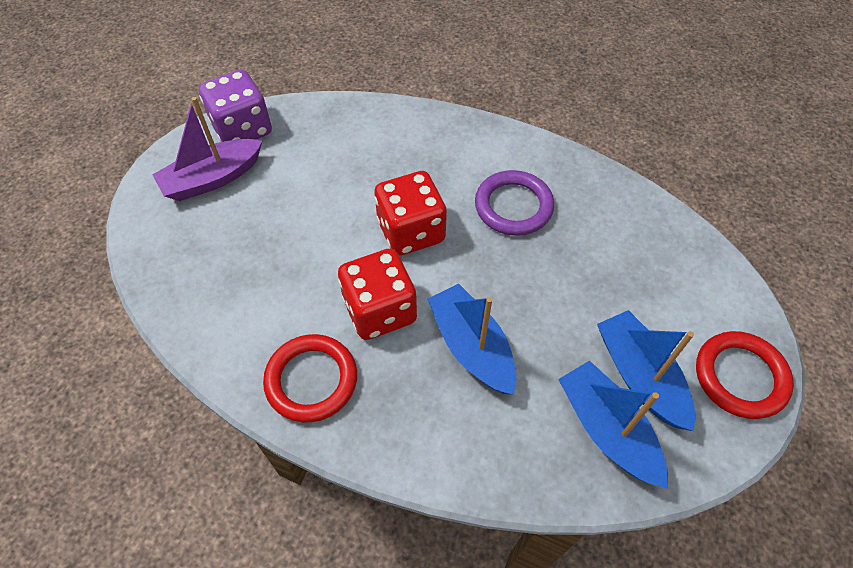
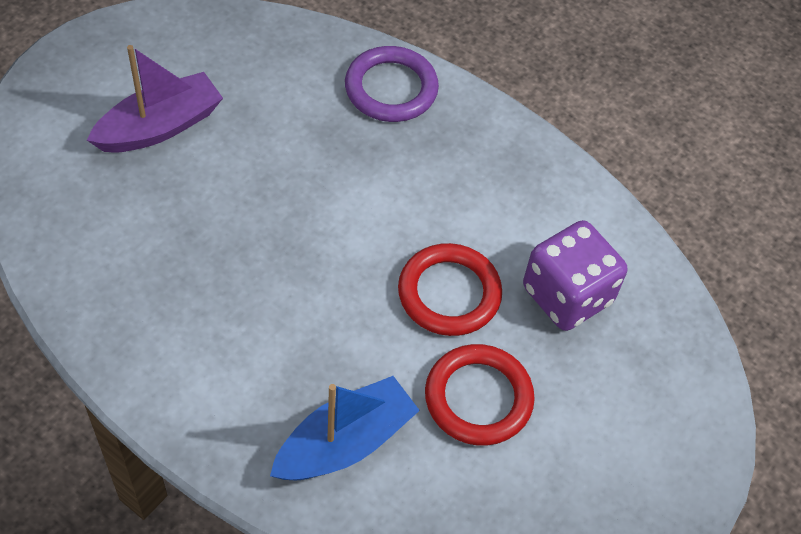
blue boat: 3 -> 1
red dice: 2 -> 0

